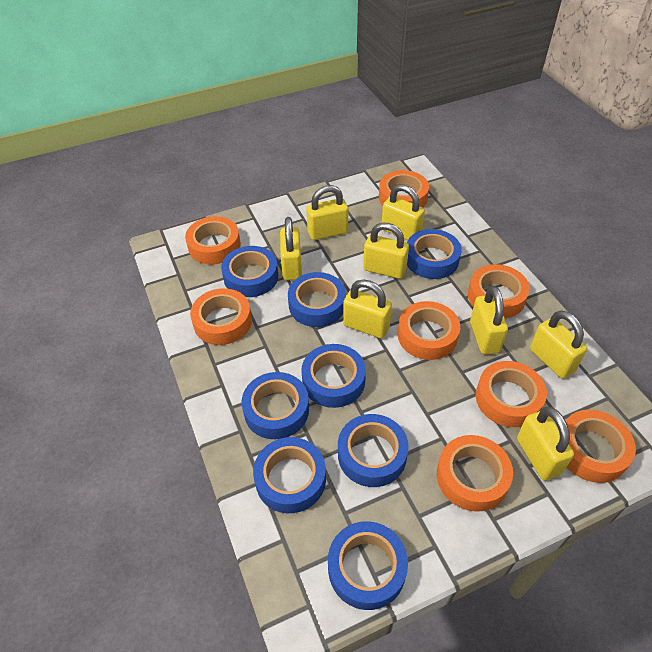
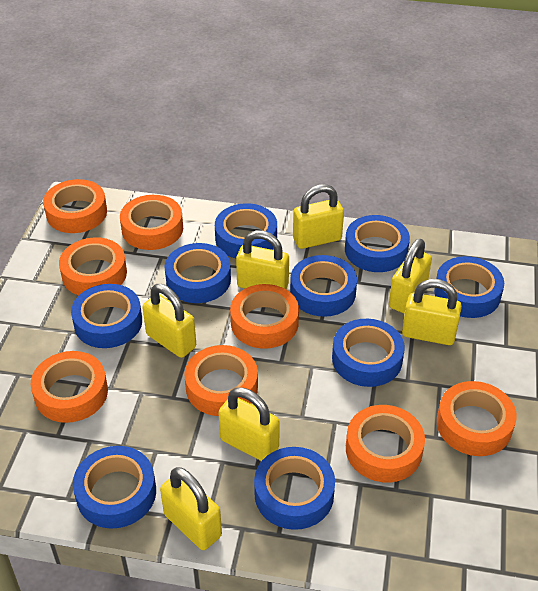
blue tape: 8 -> 9
yellow padlock: 8 -> 7

